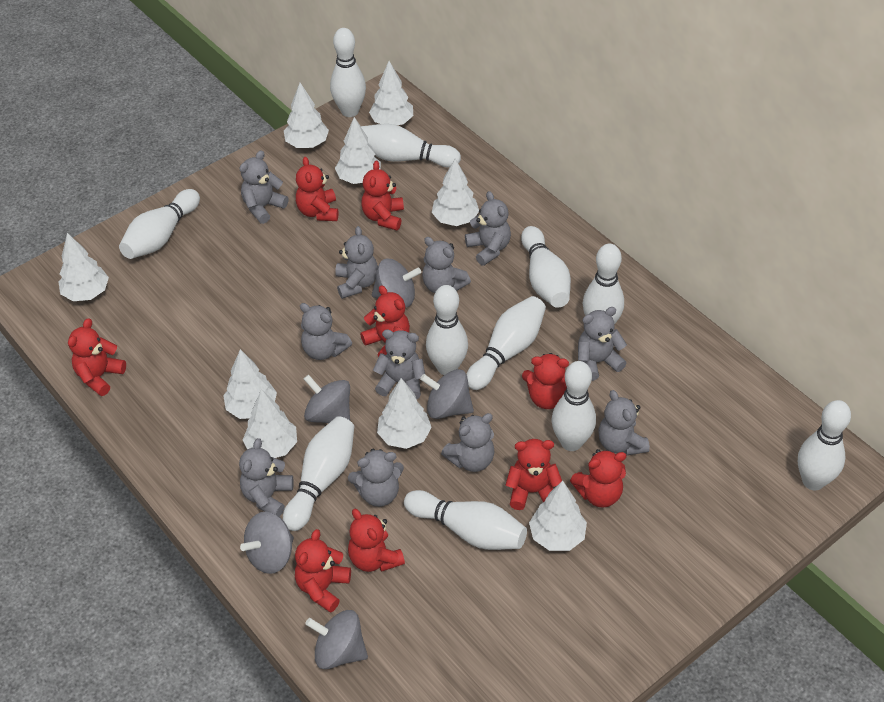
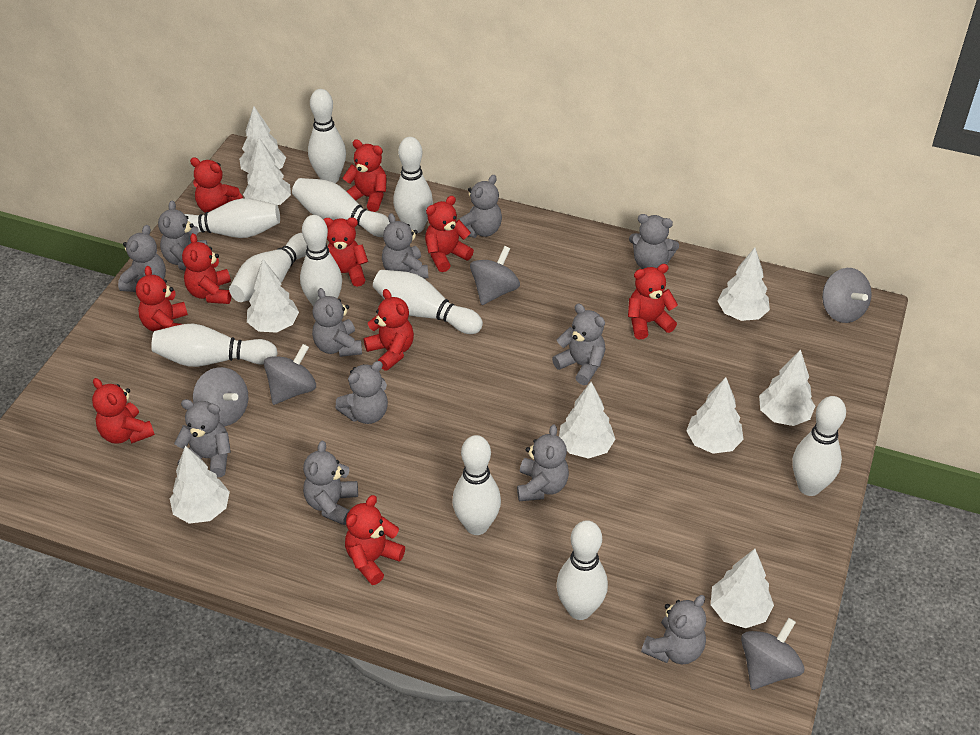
grey teddy bear: 11 -> 12
red teddy bear: 9 -> 10

